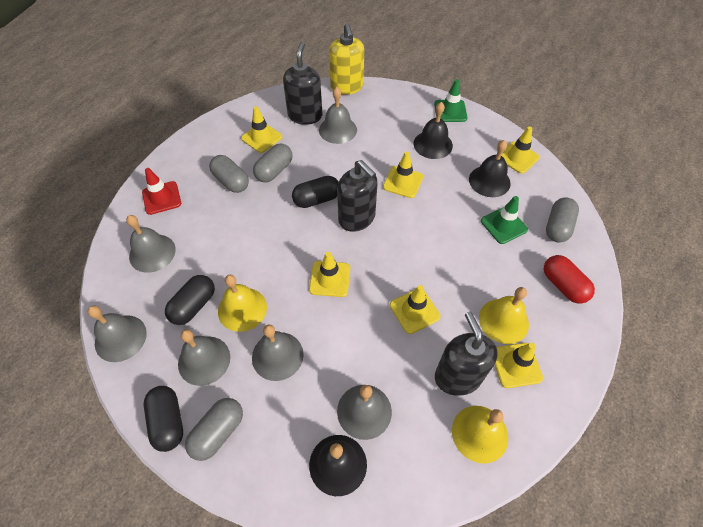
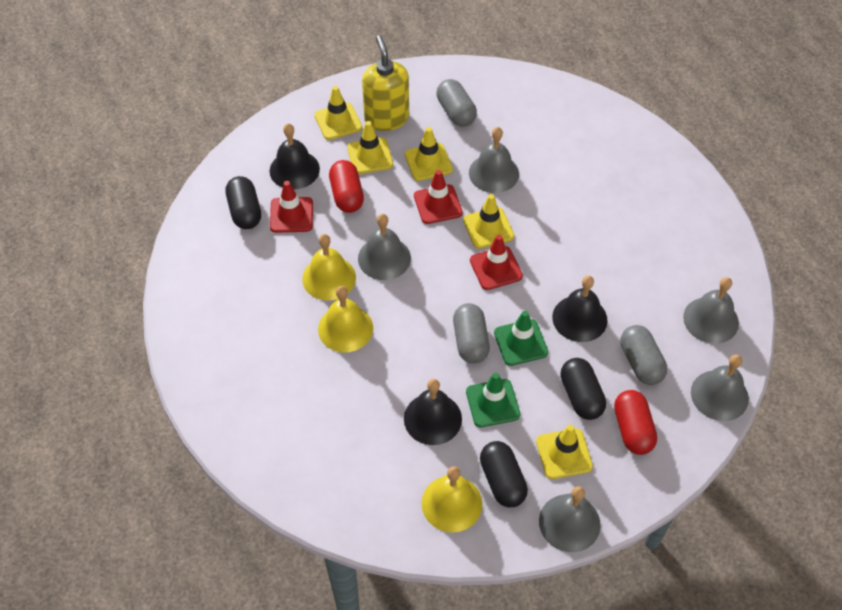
black soap dispenser: 3 -> 0
grey bell: 6 -> 5
grey capsule: 4 -> 3
red capsule: 1 -> 2
red traffic cone: 1 -> 3
yellow traffic cone: 6 -> 5

